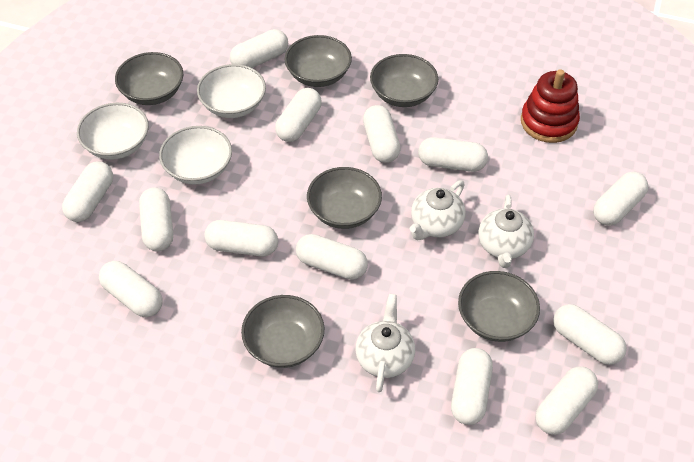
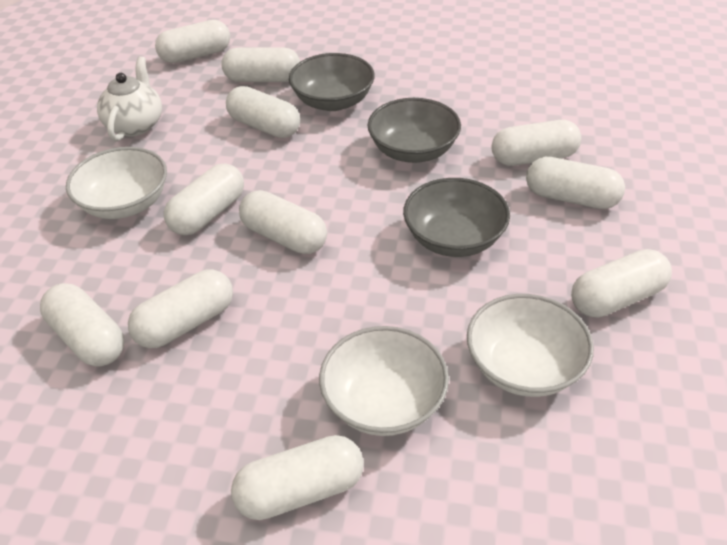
grey bowl: 6 -> 3
red stacking toy: 1 -> 0
white capsule: 13 -> 11
white teapot: 3 -> 1

